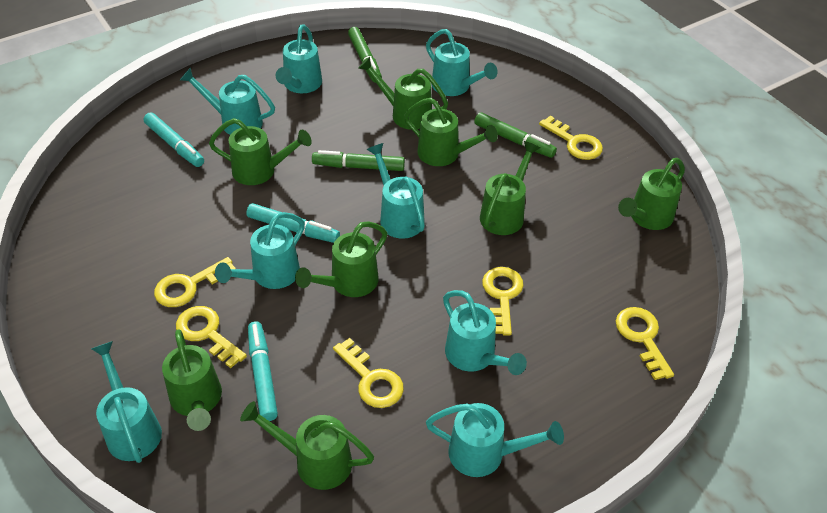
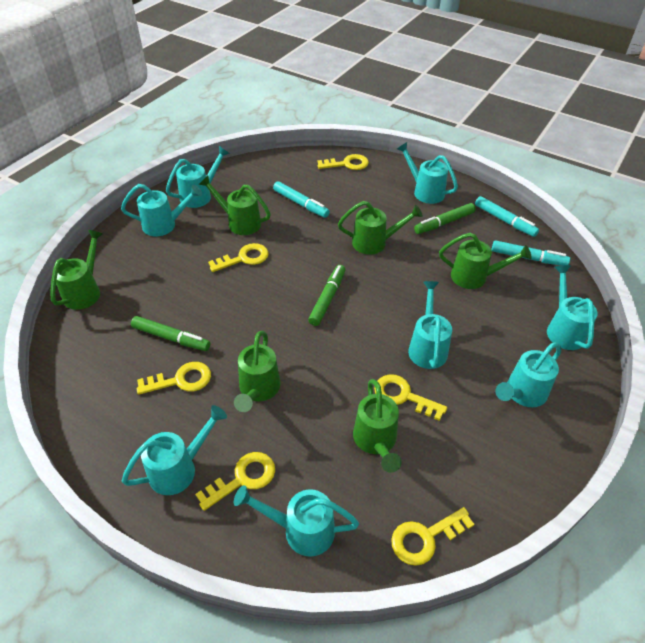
green watering can: 8 -> 6

